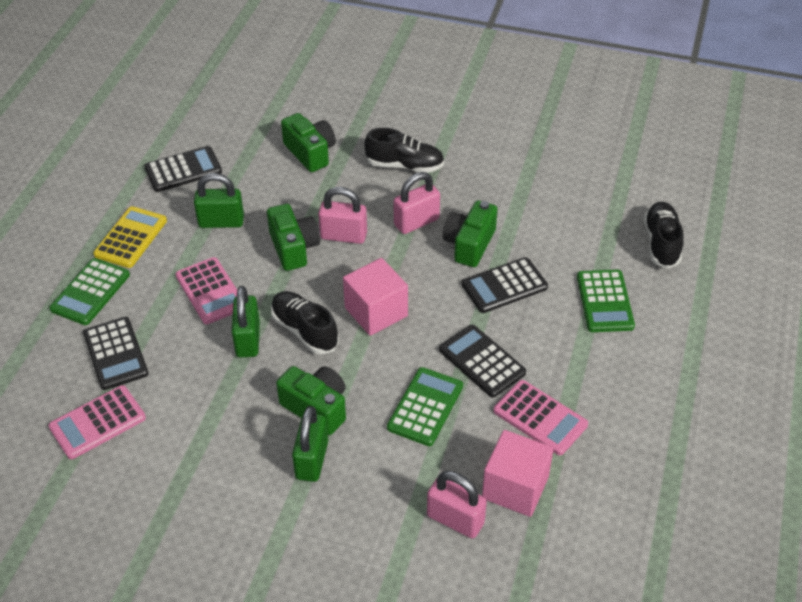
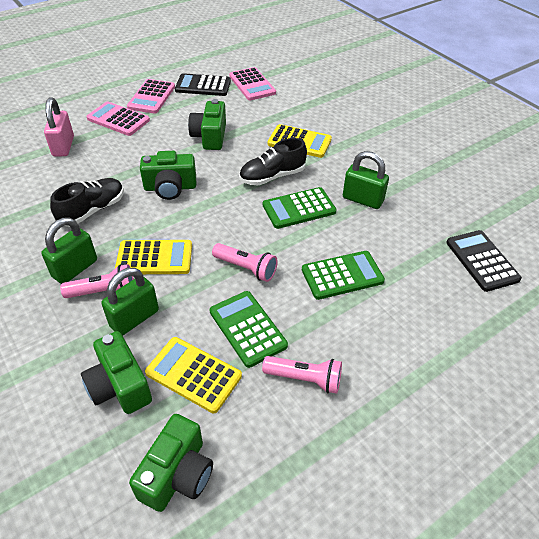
black calculator: 4 -> 2
black shoe: 3 -> 2
pink cube: 2 -> 0
pink flashlight: 0 -> 3
pink padlock: 3 -> 1
yellow calculator: 1 -> 3

